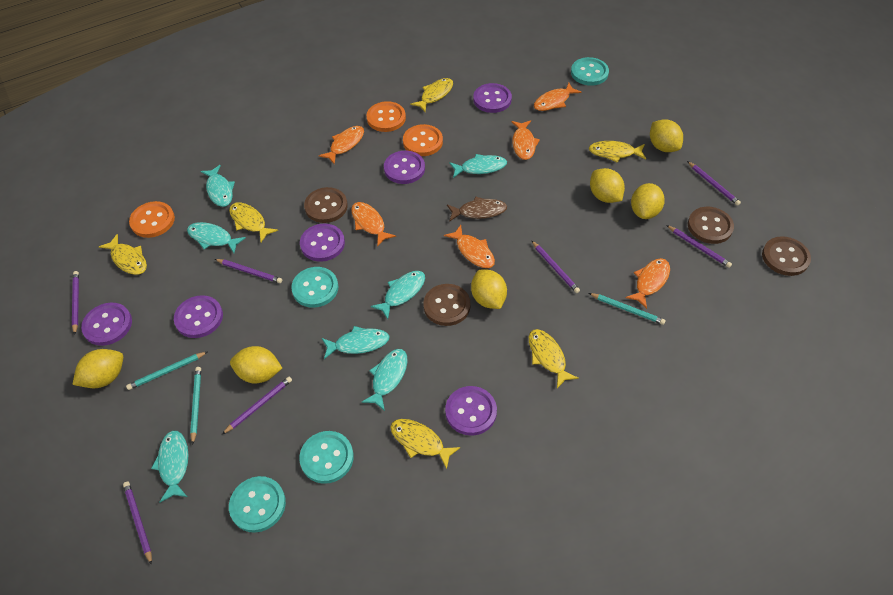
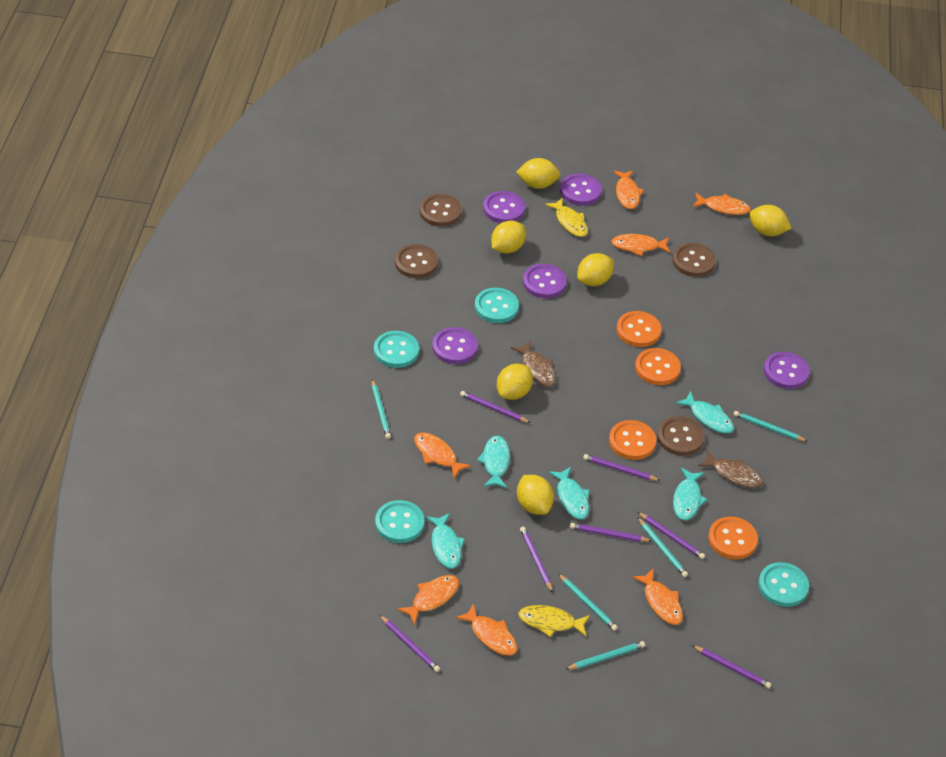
brown fish: 1 -> 2
orange button: 3 -> 4
orange fish: 6 -> 7
purple button: 6 -> 5
turquoise fish: 7 -> 5
turquoise pencil: 3 -> 5
yellow fish: 6 -> 2

